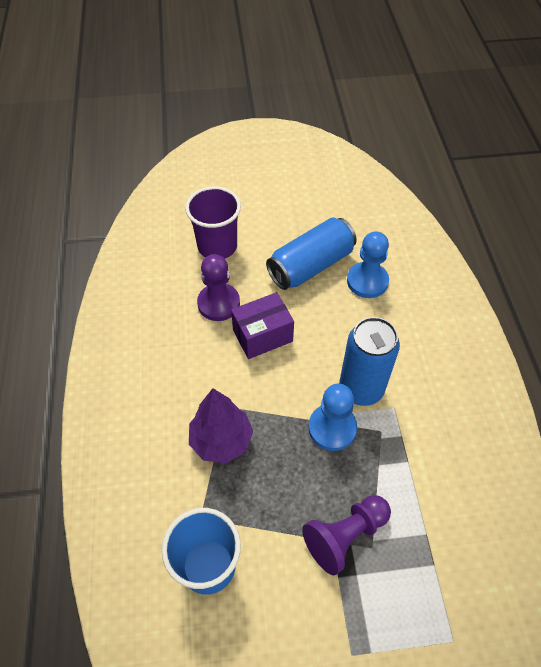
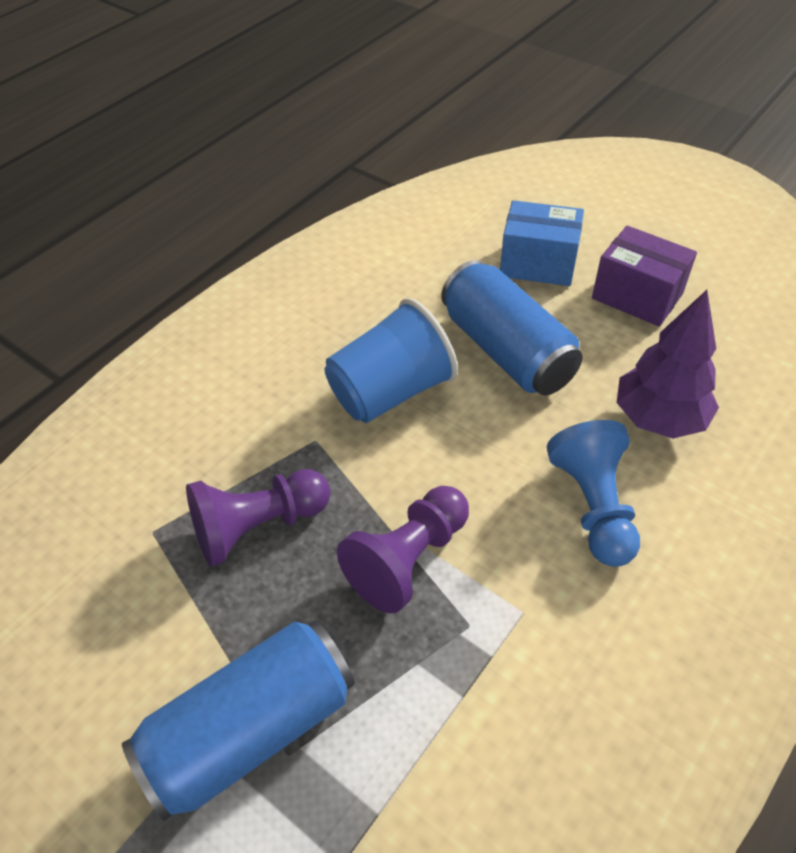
blue box: 0 -> 1
blue pawn: 2 -> 1
purple cup: 1 -> 0

